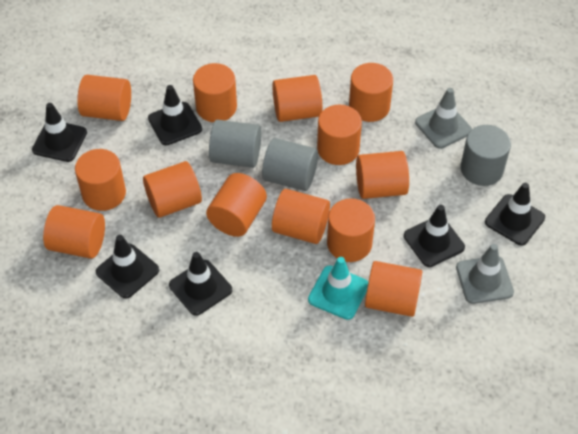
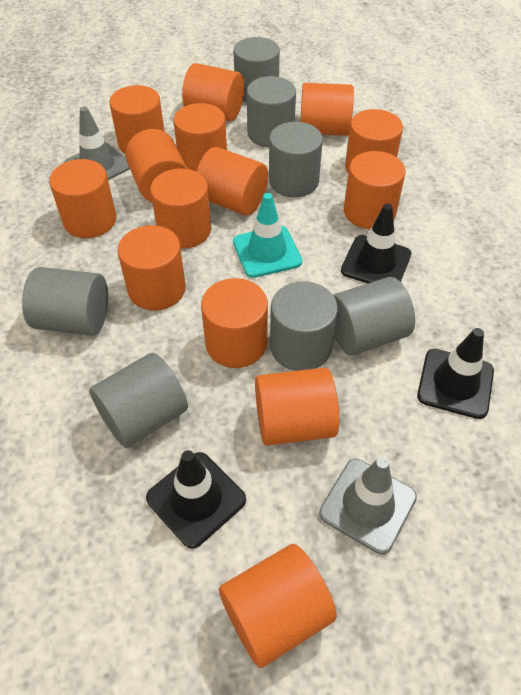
black traffic cone: 6 -> 3
grey cylinder: 3 -> 7
orange cylinder: 13 -> 14

